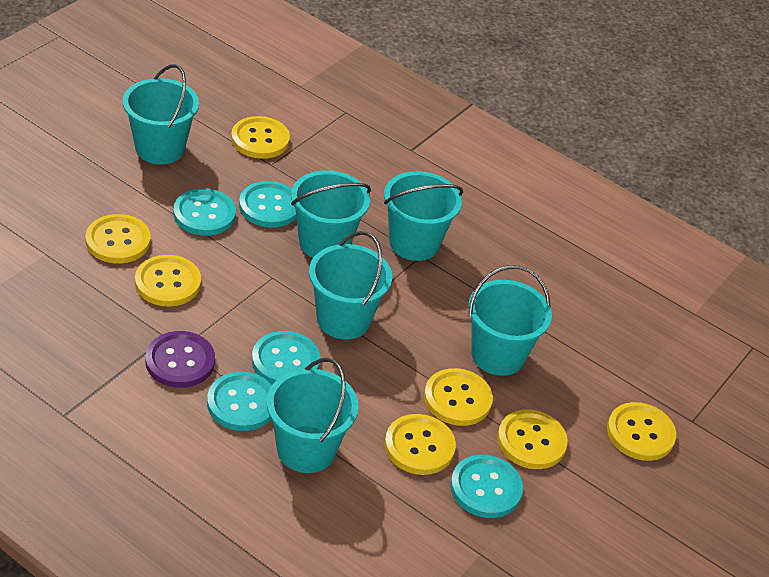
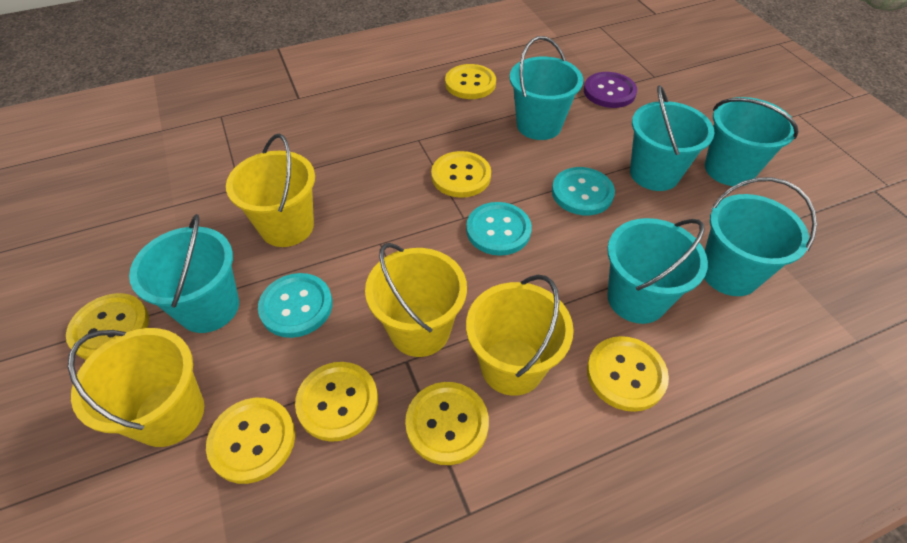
turquoise button: 5 -> 3
yellow bucket: 0 -> 4

